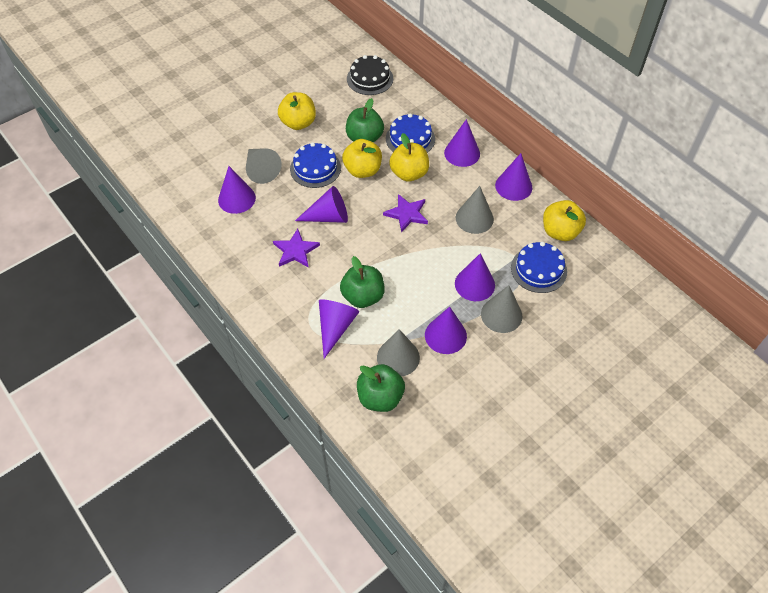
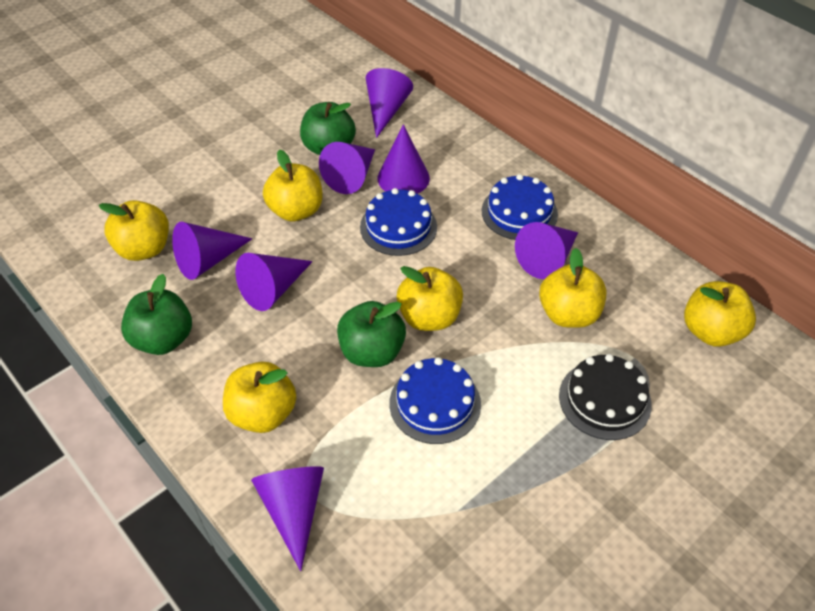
grey cone: 4 -> 0
purple star: 2 -> 0
yellow apple: 4 -> 6

